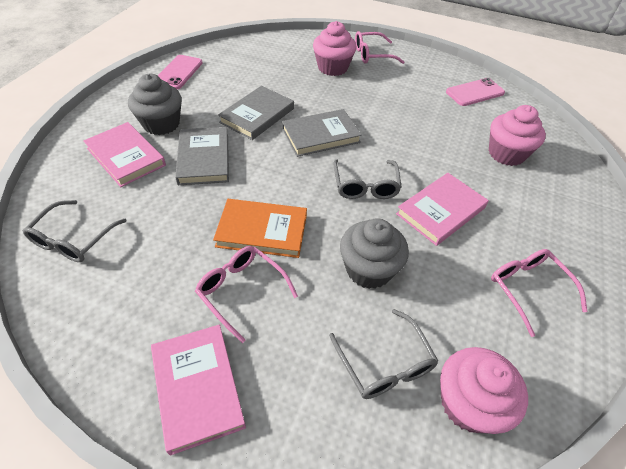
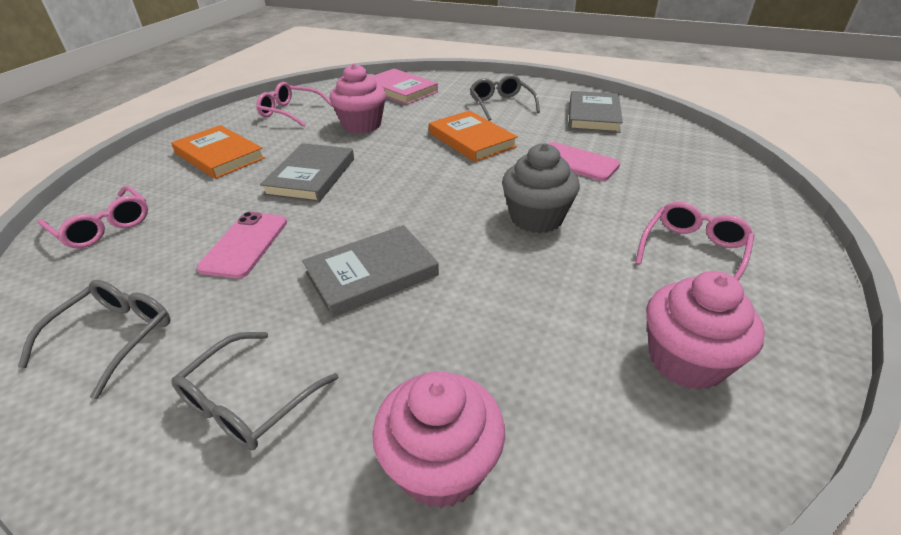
grey cupcake: 2 -> 1
orange book: 1 -> 2
pink book: 3 -> 1

